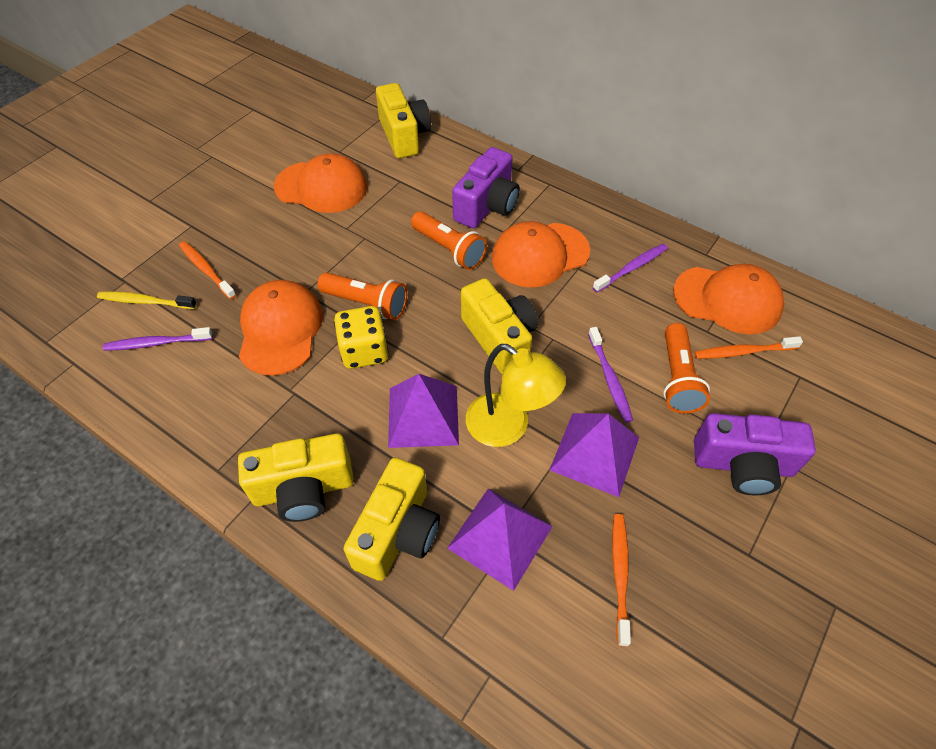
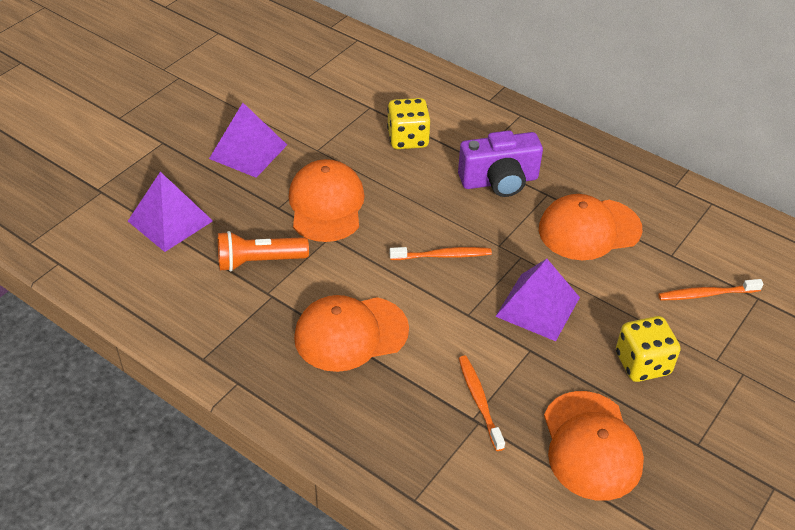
orange flashlight: 3 -> 1
purple camera: 2 -> 1
purple toothbrush: 3 -> 0
yellow camera: 4 -> 0
yellow dice: 1 -> 2
yellow lamp: 1 -> 0
yellow toothbrush: 1 -> 0

